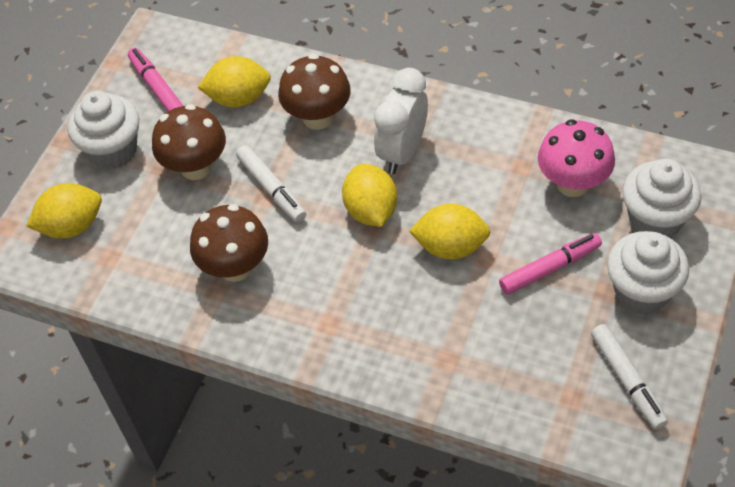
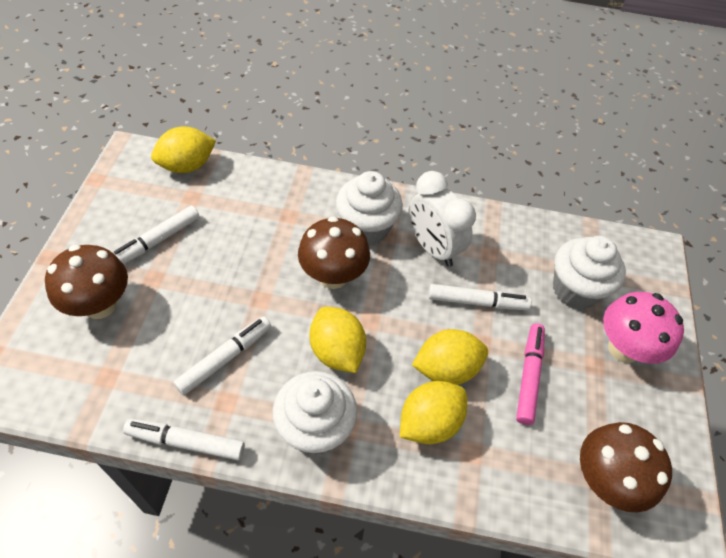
pink marker: 2 -> 1
white marker: 2 -> 4

